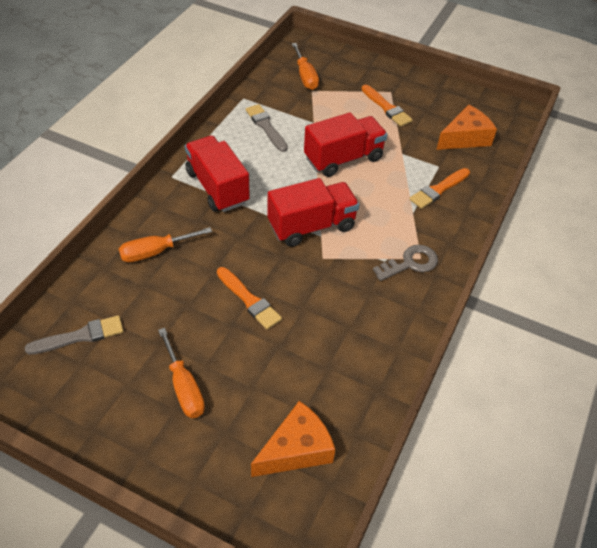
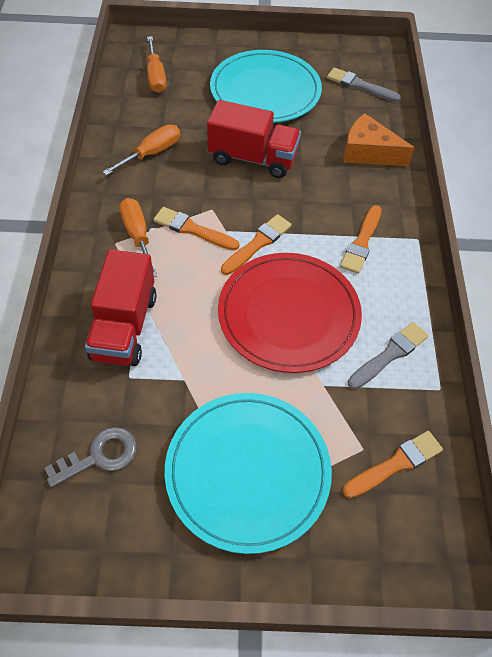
orange brush: 3 -> 4
orange cheese: 2 -> 1
red plate: 0 -> 1
red truck: 3 -> 2
turquoise plate: 0 -> 2

